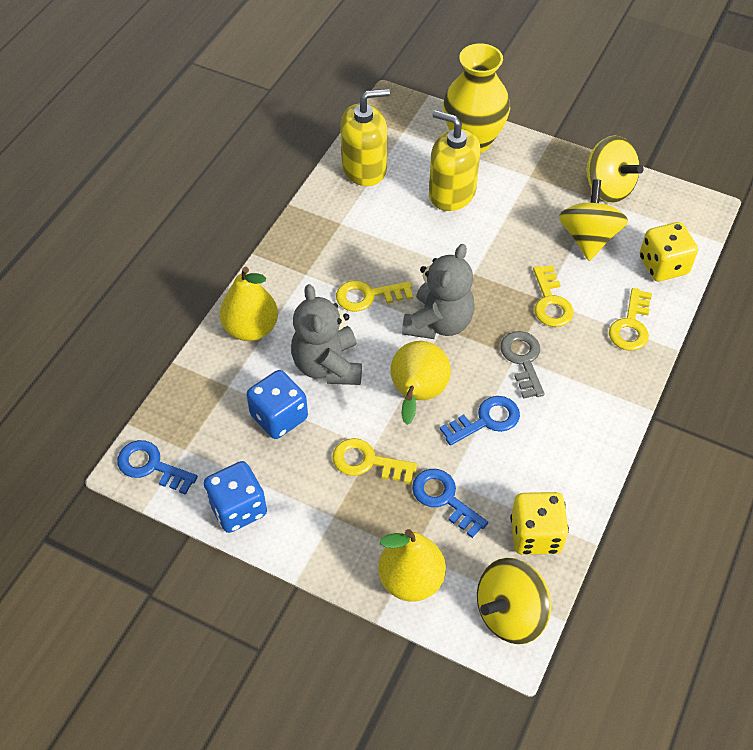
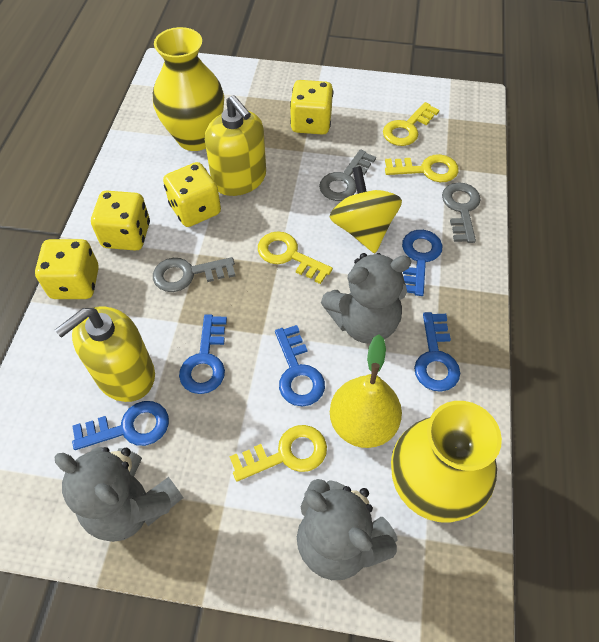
blue dice: 2 -> 0
blue key: 3 -> 5
grey key: 1 -> 3
grey teddy bear: 2 -> 3
yellow dice: 2 -> 4
yellow pear: 3 -> 1
yellow spinning top: 3 -> 1
yellow vase: 1 -> 2

